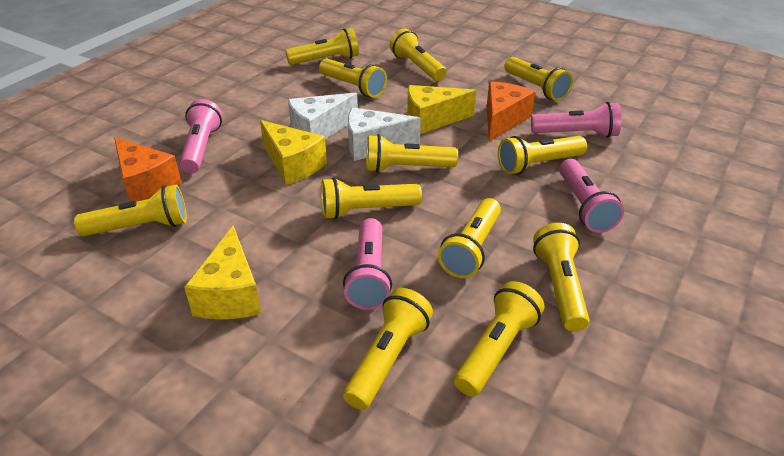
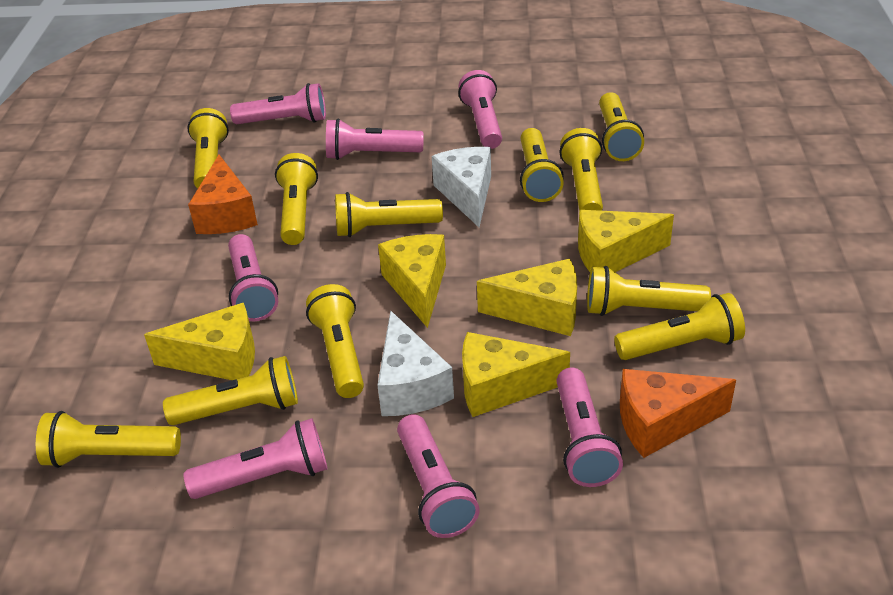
pink flashlight: 4 -> 7
yellow cheese: 3 -> 5
yellow flashlight: 12 -> 11

